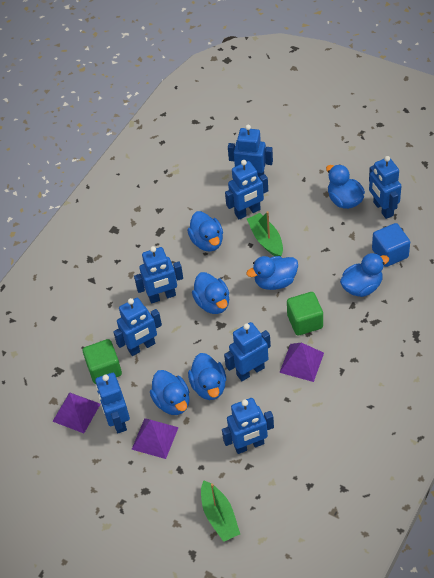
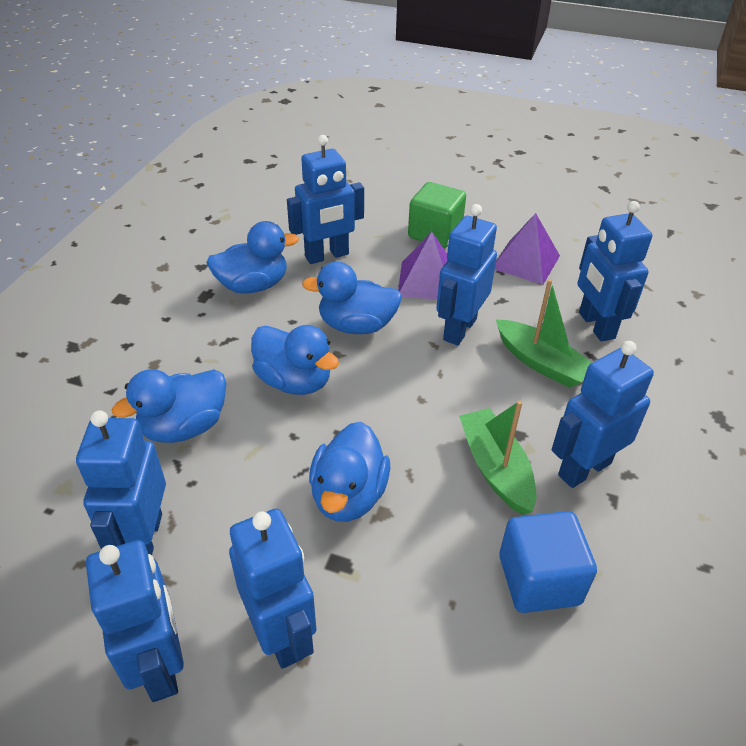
blue duck: 7 -> 5
blue robot: 8 -> 7
green cube: 2 -> 1
purple pyramid: 3 -> 2

